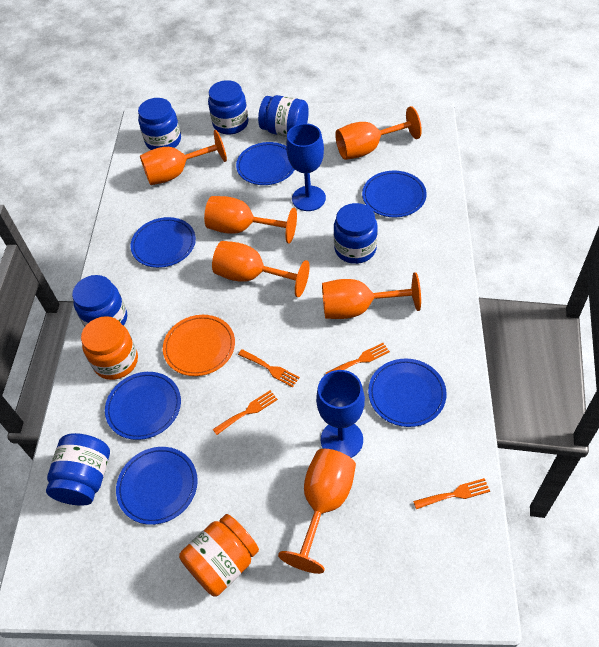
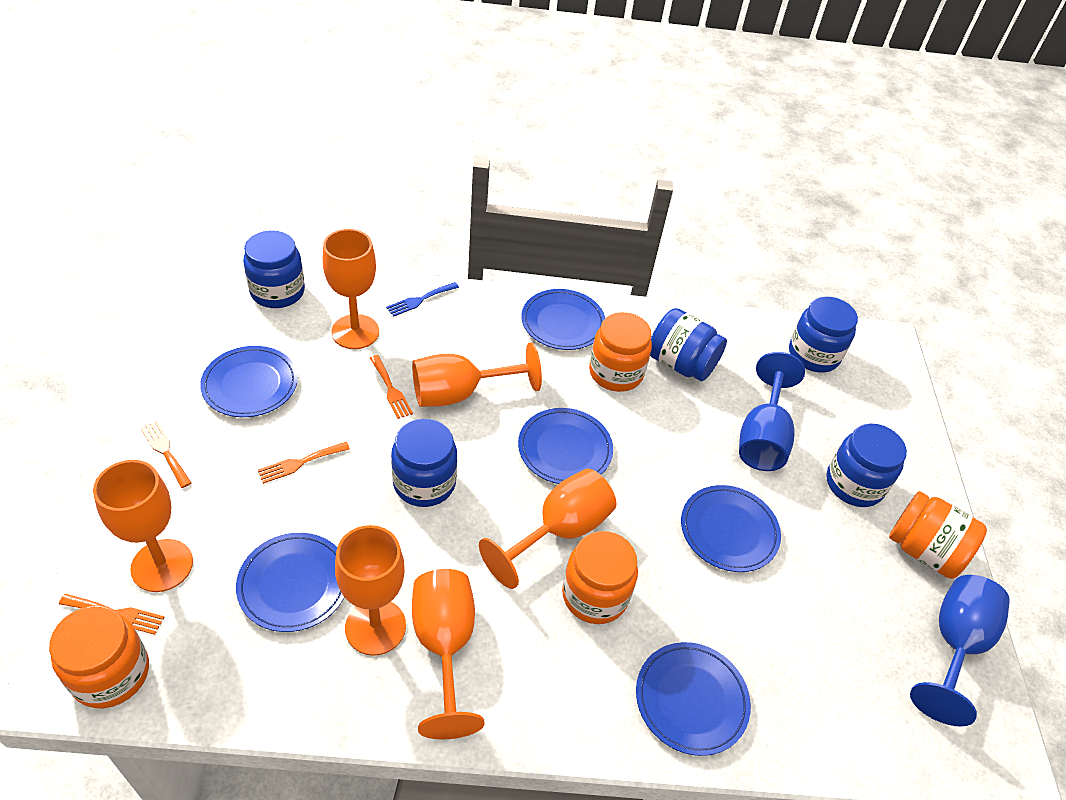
blue fork: 0 -> 1
blue jar: 6 -> 5
orange jar: 2 -> 4
orange plate: 1 -> 0

